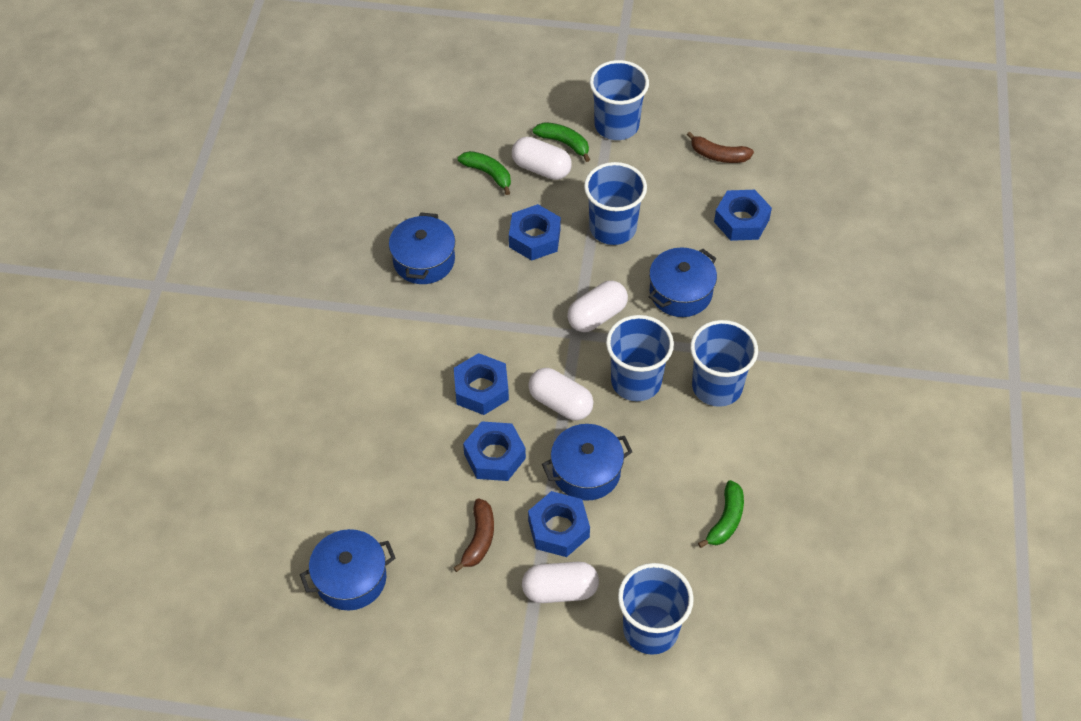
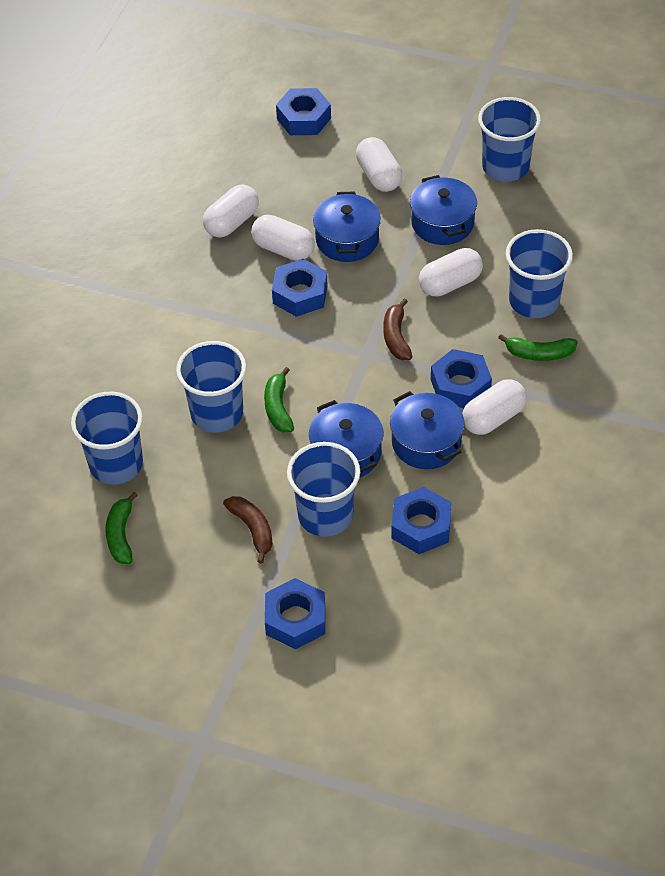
white capsule: 4 -> 5

